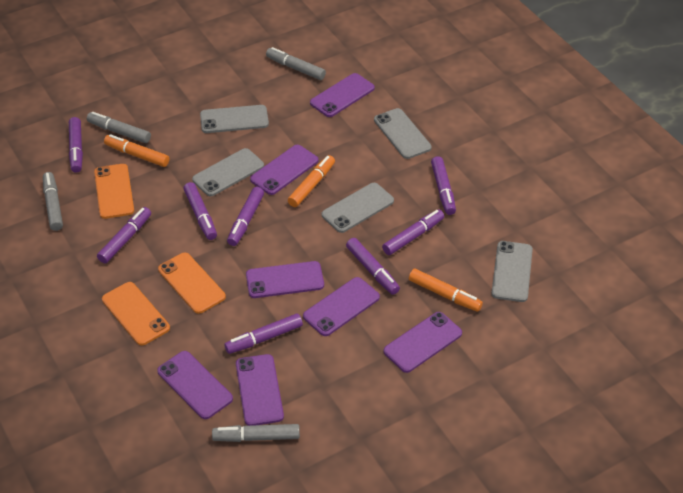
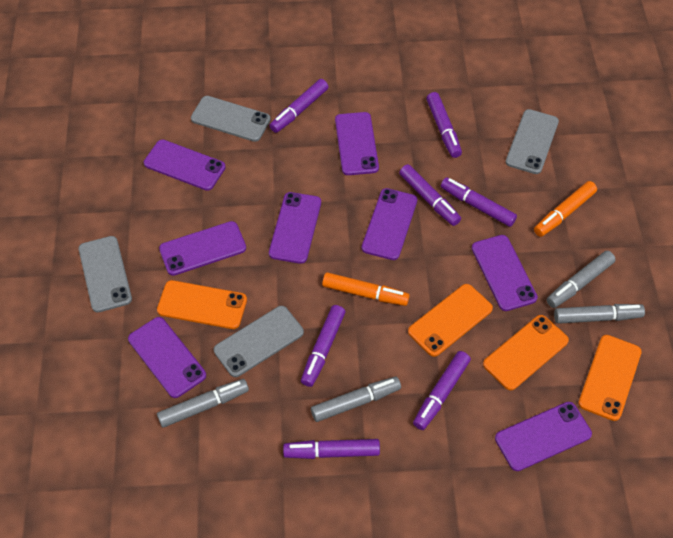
grey phone: 5 -> 4
orange marker: 3 -> 2
orange phone: 3 -> 4
purple marker: 8 -> 7
purple phone: 7 -> 8

